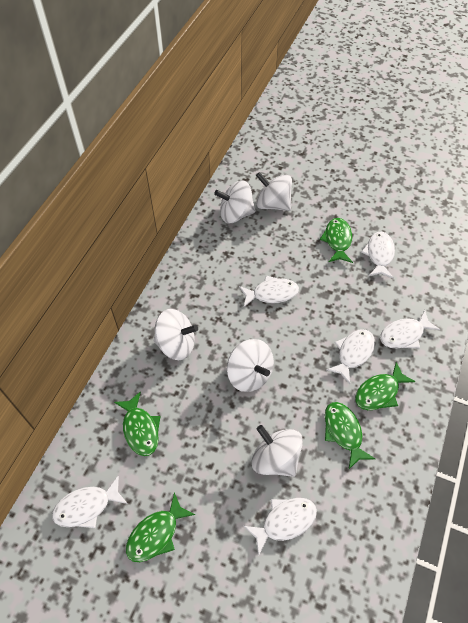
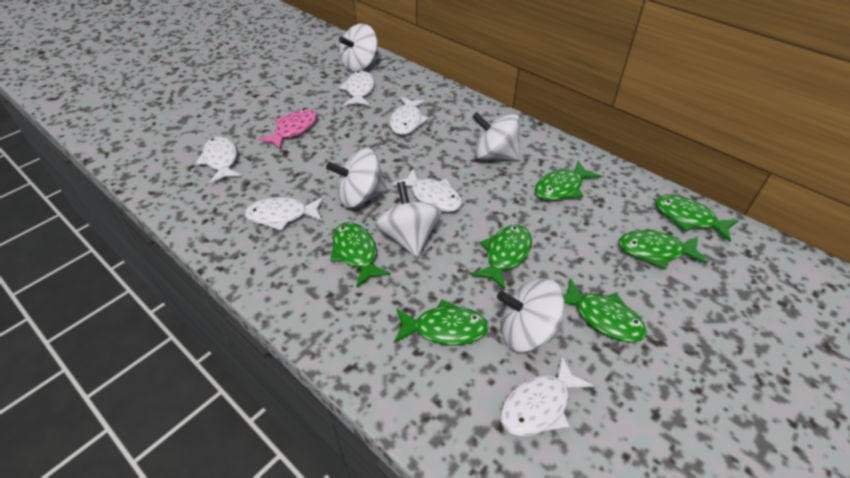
green fish: 5 -> 7
pink fish: 0 -> 1

